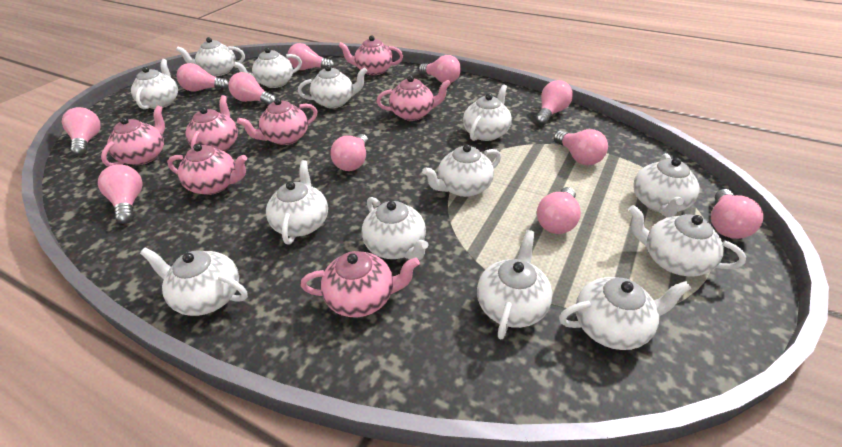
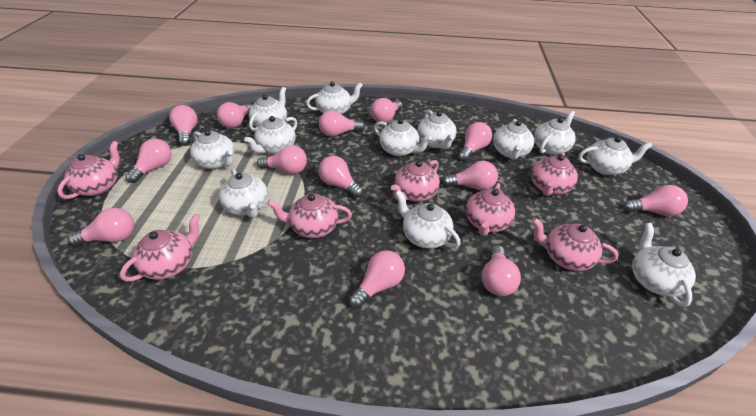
pink light bulb: 11 -> 13
white teapot: 13 -> 12

